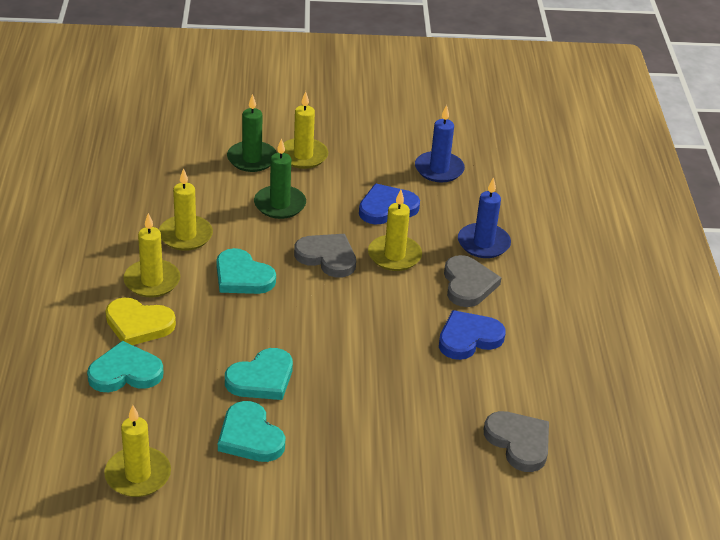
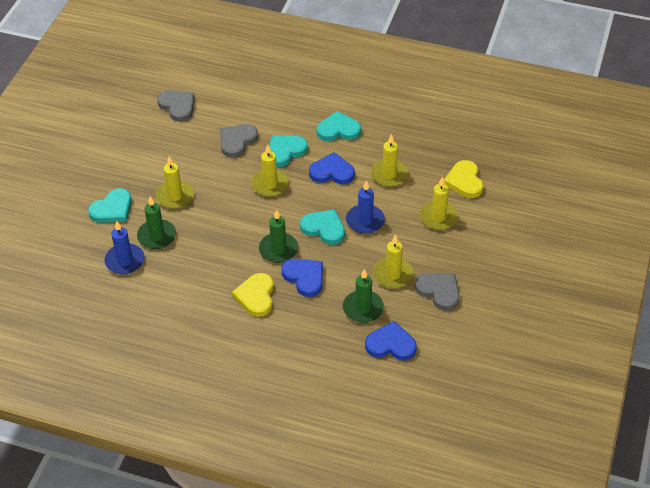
blue heart: 2 -> 3
green candle: 2 -> 3
yellow heart: 1 -> 2

